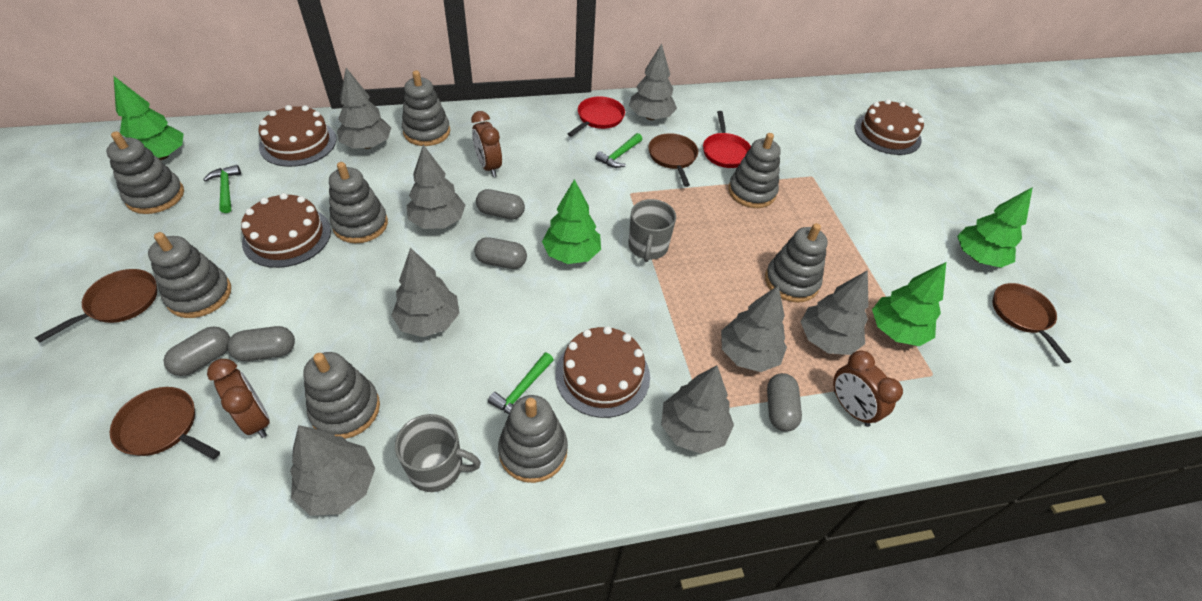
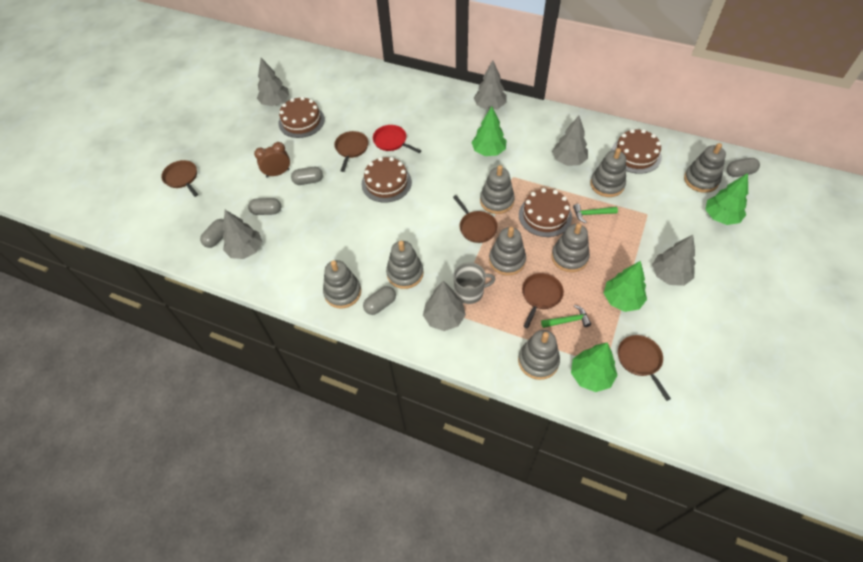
brown clock: 3 -> 1
brown pan: 4 -> 5
green hammer: 3 -> 2
grey mug: 2 -> 1
grey tree: 8 -> 6
red pan: 2 -> 1

